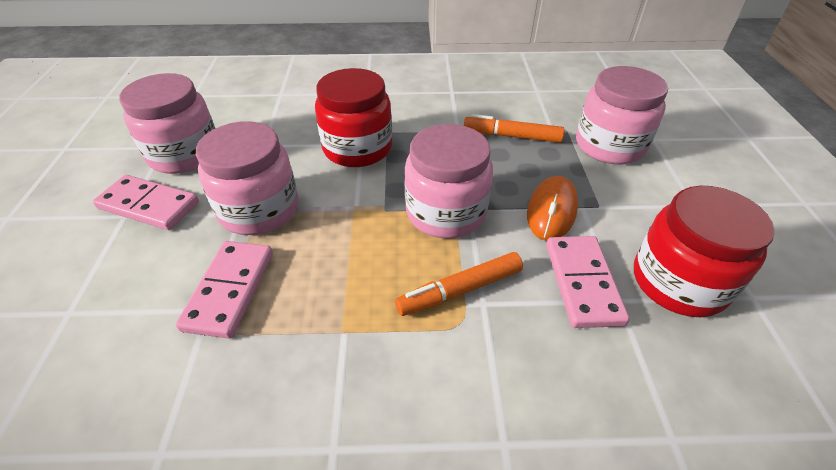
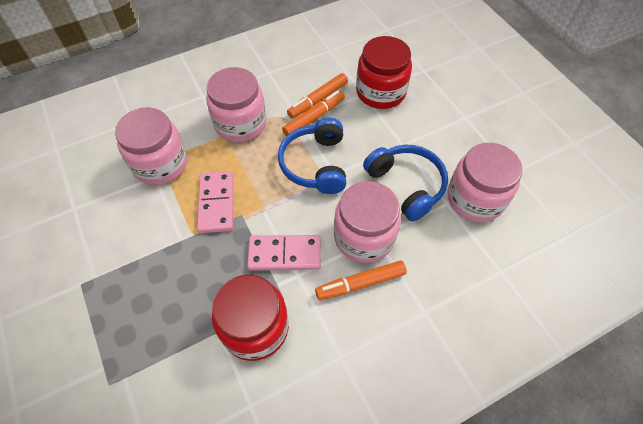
blue headphones: 0 -> 2
orange marker: 2 -> 3
orange mouse: 1 -> 0
pink domino: 3 -> 2

